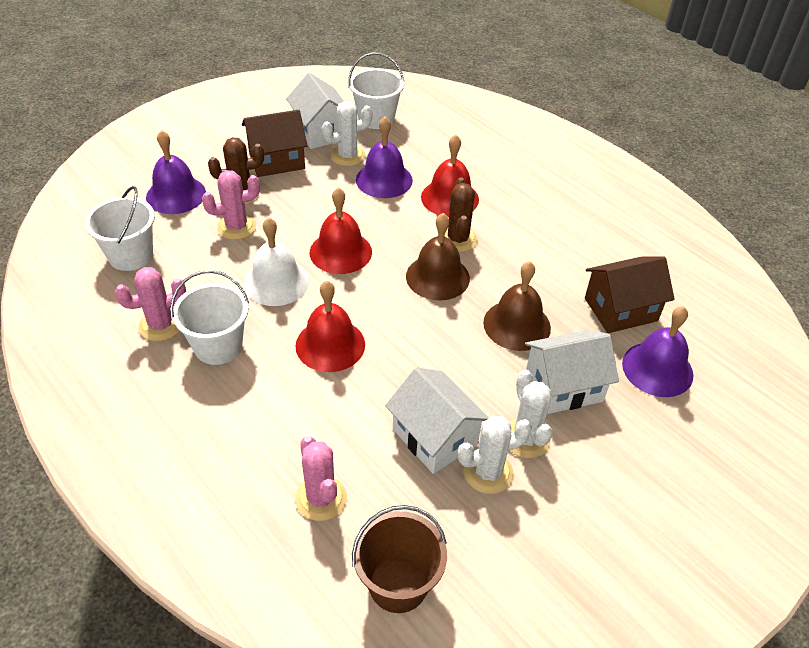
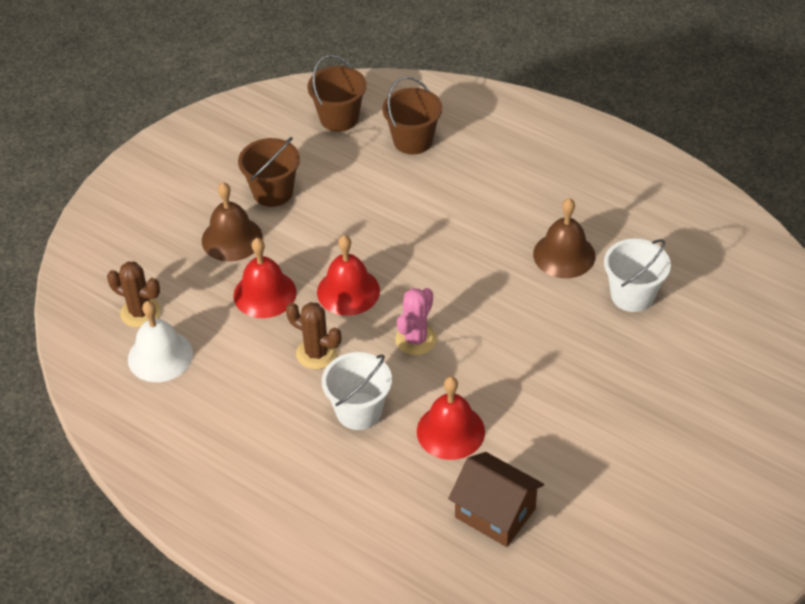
brown bucket: 1 -> 3
brown house: 2 -> 1
pink cactus: 3 -> 1
purple bell: 3 -> 0
white bucket: 3 -> 2
white cactus: 3 -> 0
white house: 3 -> 0

